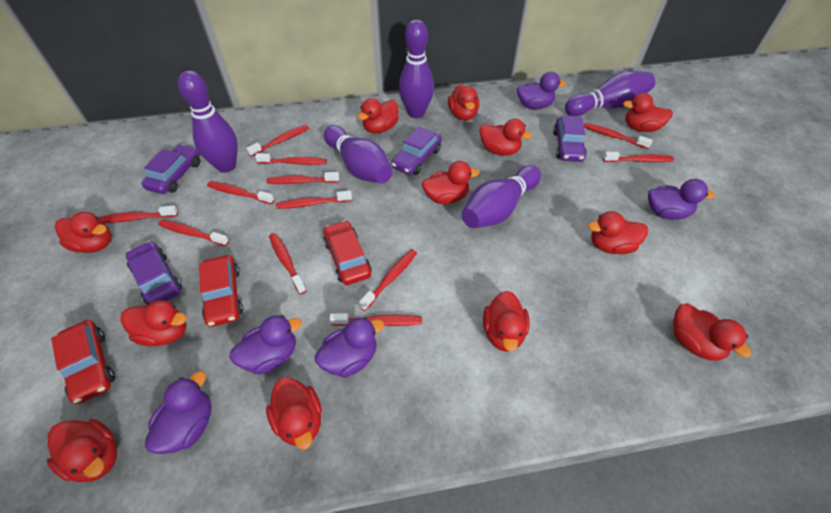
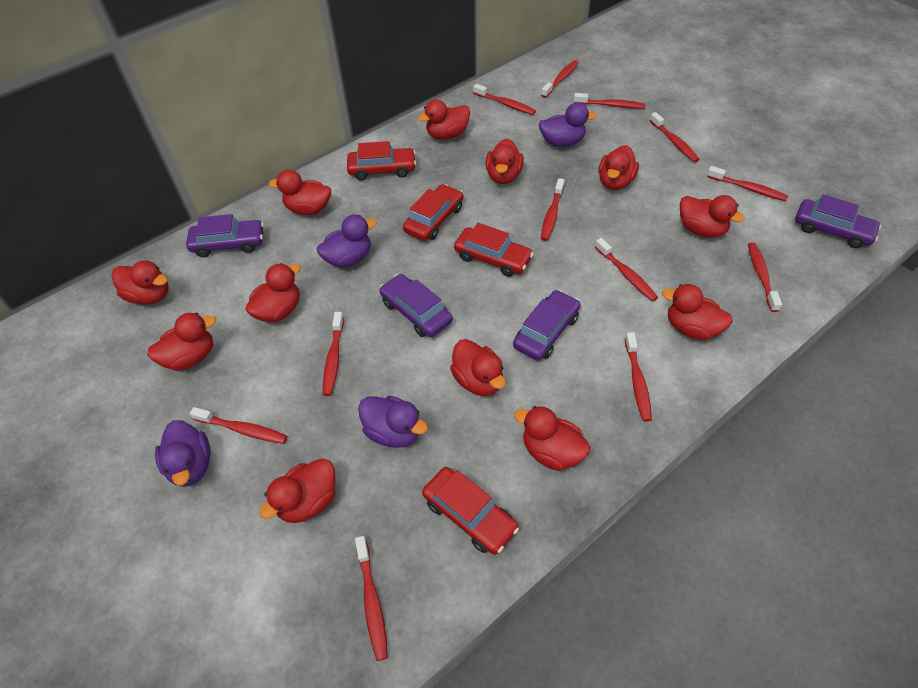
purple bowling pin: 5 -> 0
purple duck: 5 -> 4
red car: 3 -> 4

